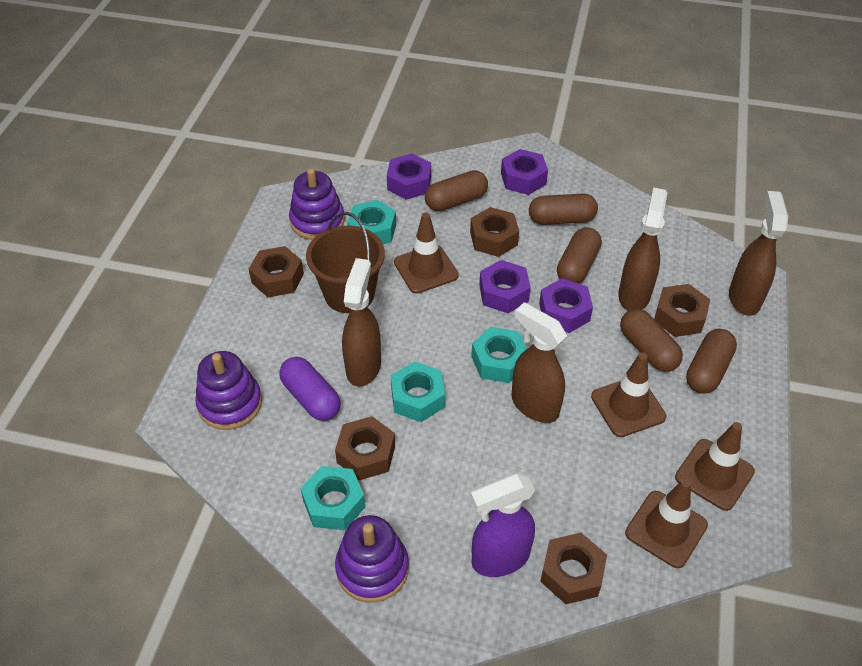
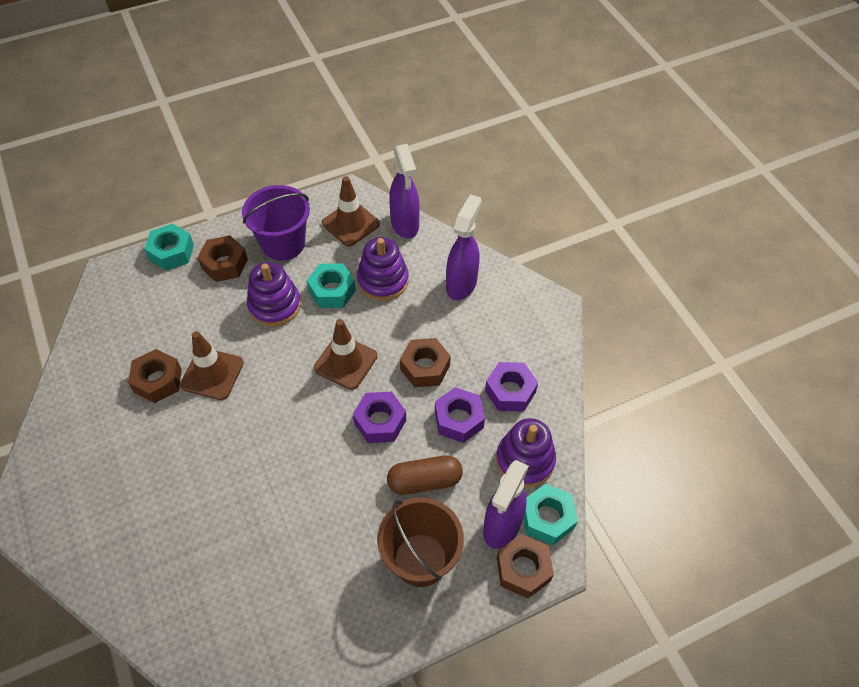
brown capsule: 5 -> 1
brown nut: 5 -> 4
brown spray bottle: 4 -> 0
brown traffic cone: 4 -> 3
purple bucket: 0 -> 1
purple capsule: 1 -> 0
purple nut: 4 -> 3
purple spray bottle: 1 -> 3
turquoise nut: 4 -> 3

